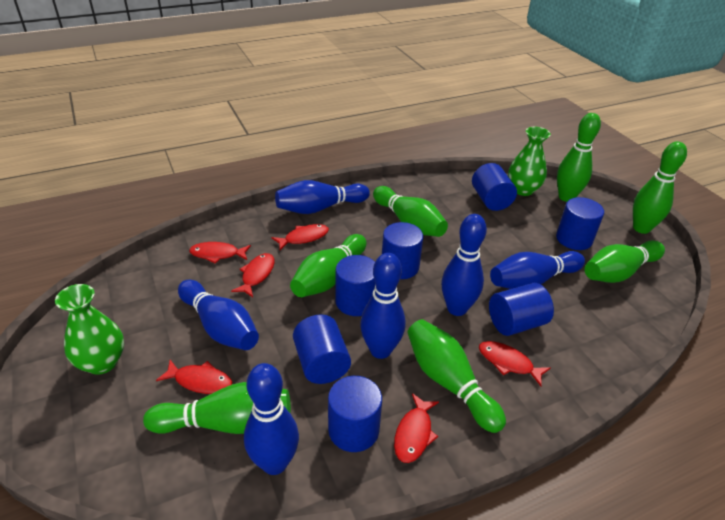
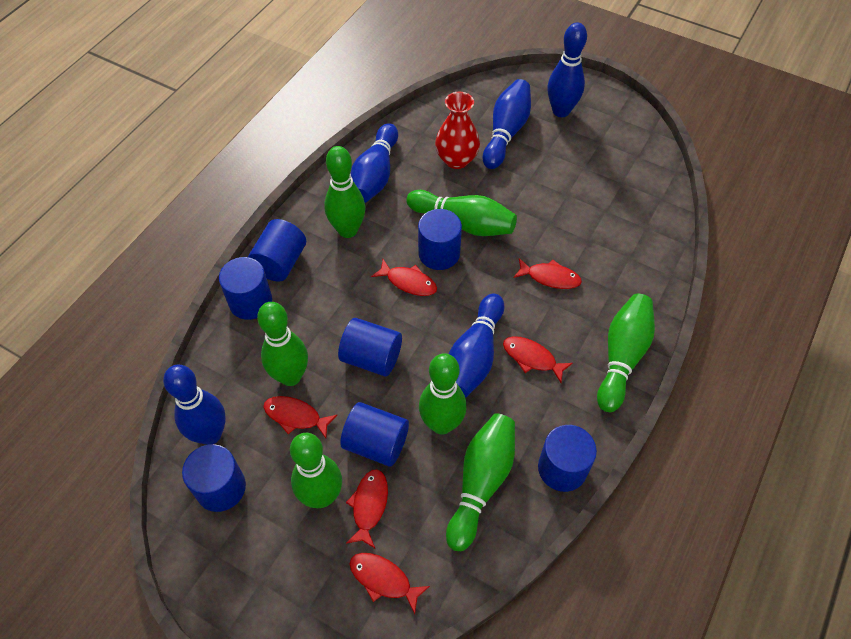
blue bowling pin: 6 -> 5
green vase: 2 -> 0
red vase: 0 -> 1

